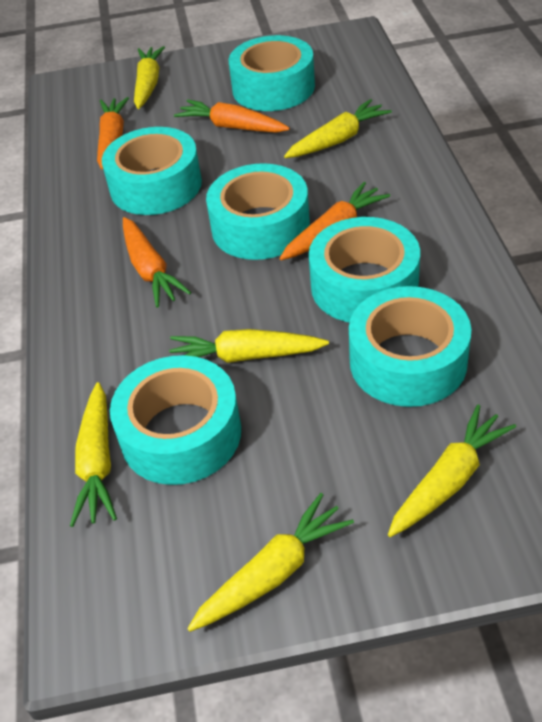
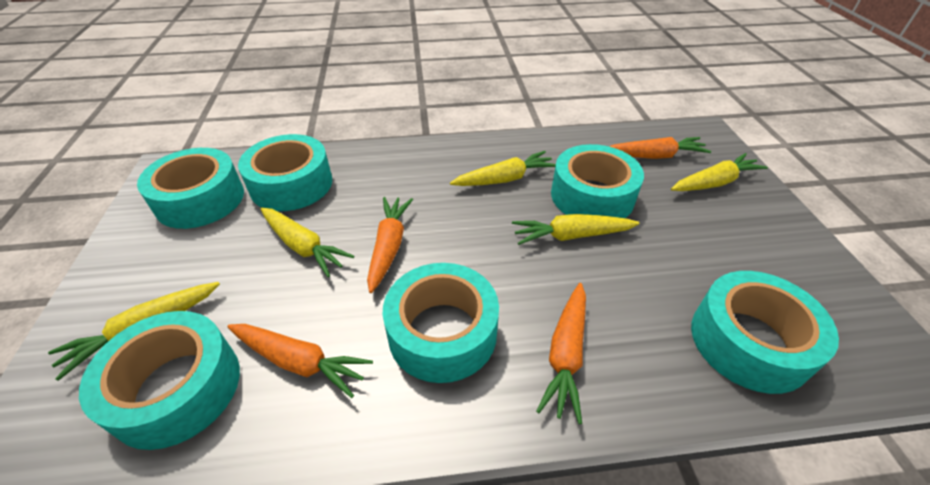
yellow carrot: 6 -> 5

